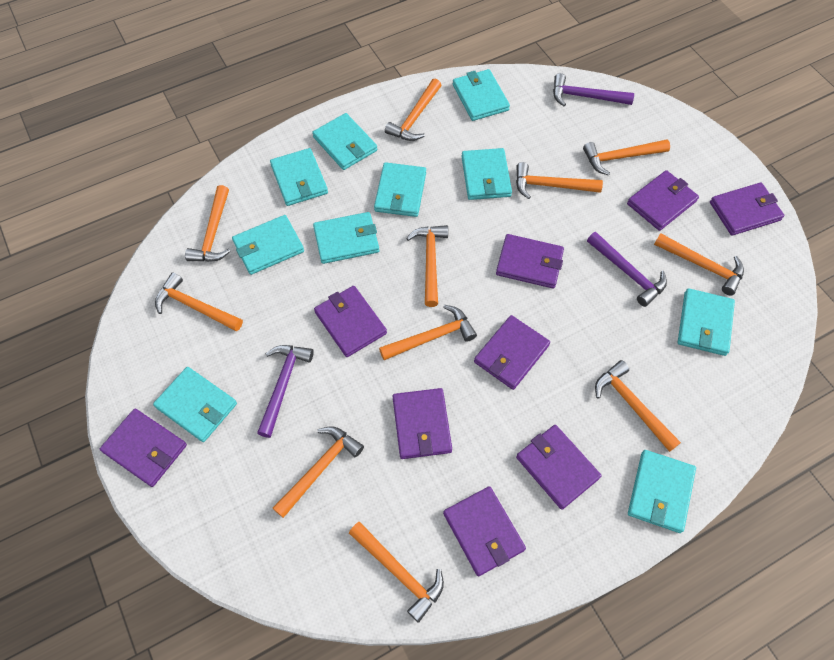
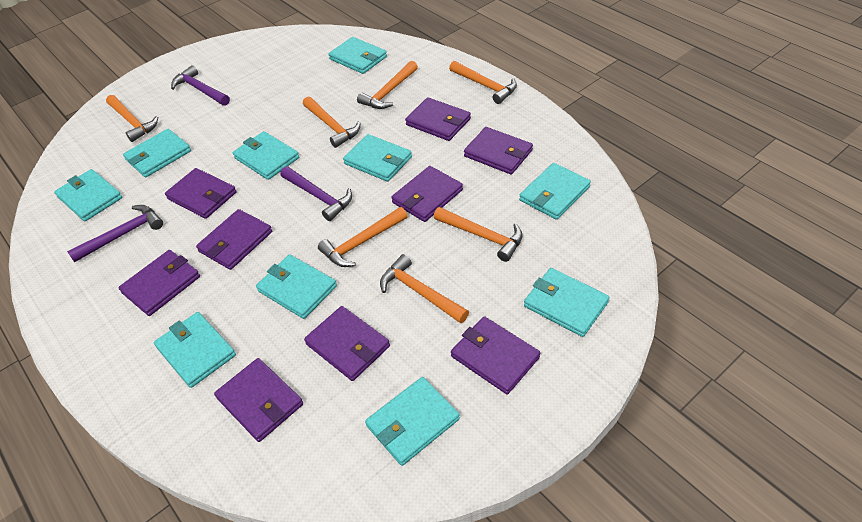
orange hammer: 11 -> 7

